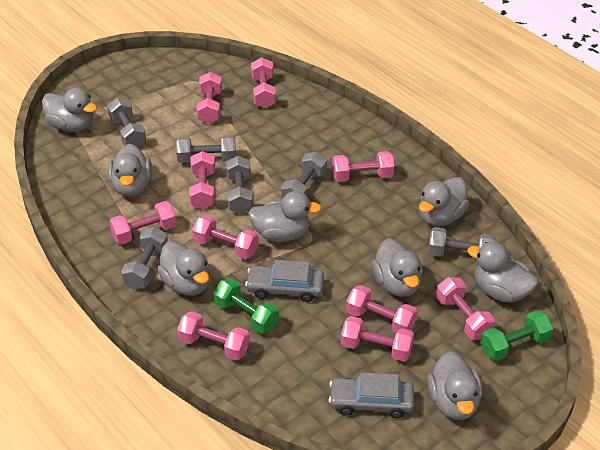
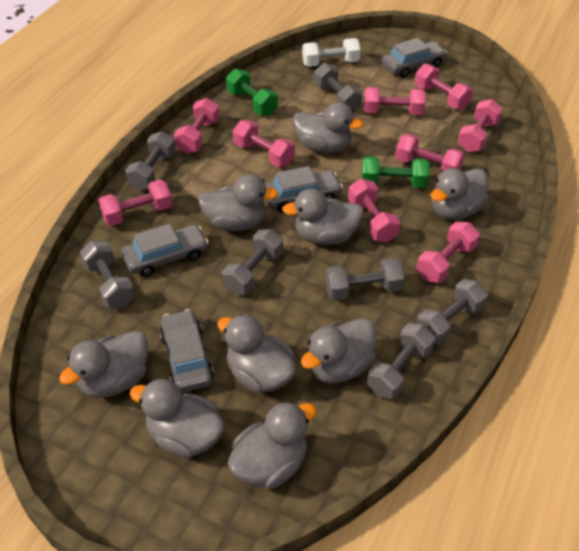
grey car: 2 -> 4
grey duck: 8 -> 9
grey dumbbell: 6 -> 7
pink dumbbell: 10 -> 9
white dumbbell: 0 -> 1

